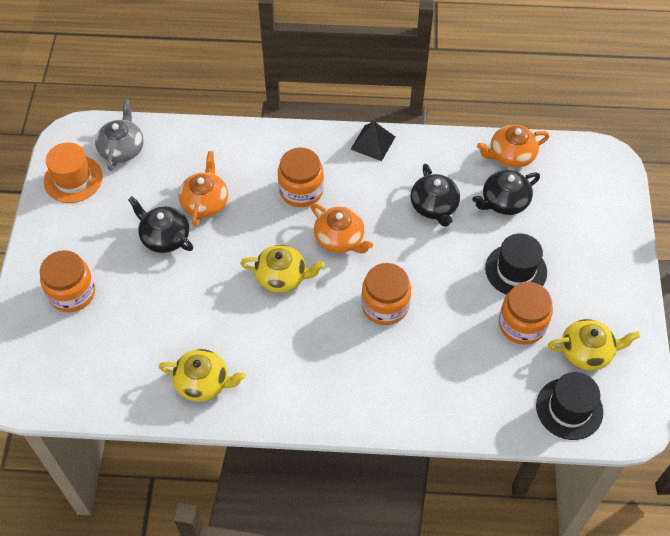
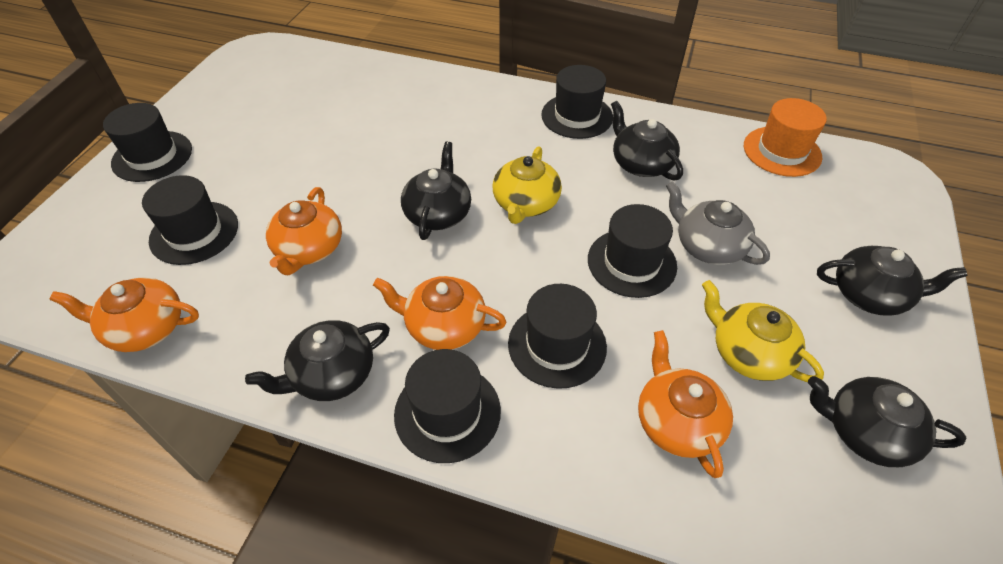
black hat: 2 -> 6
black pyramid: 1 -> 0
black teapot: 3 -> 5
orange jar: 4 -> 0
orange teapot: 3 -> 4
yellow teapot: 3 -> 2

